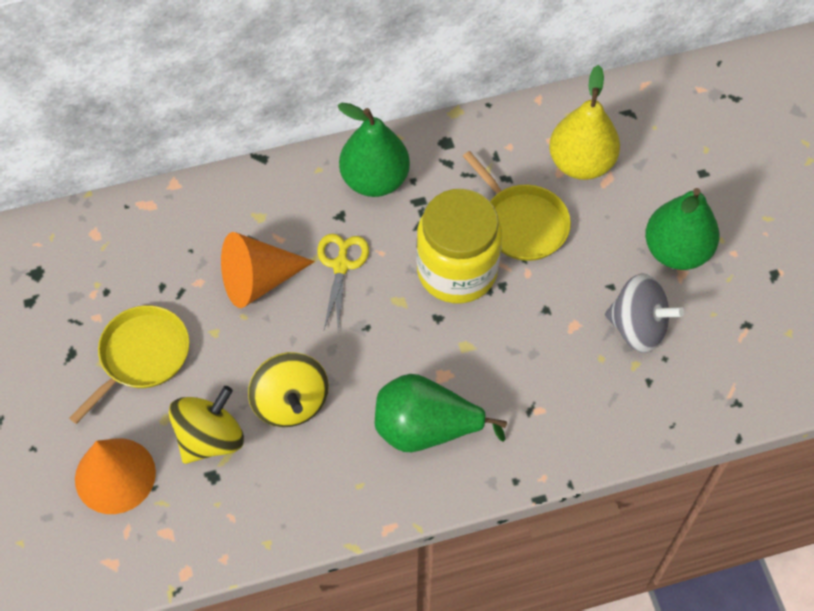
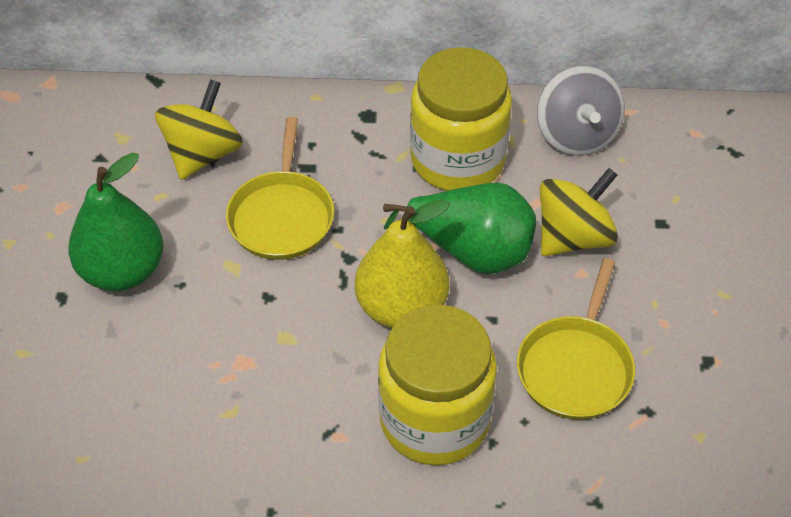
green pear: 3 -> 2
orange cone: 2 -> 0
yellow jar: 1 -> 2
yellow scissors: 1 -> 0

